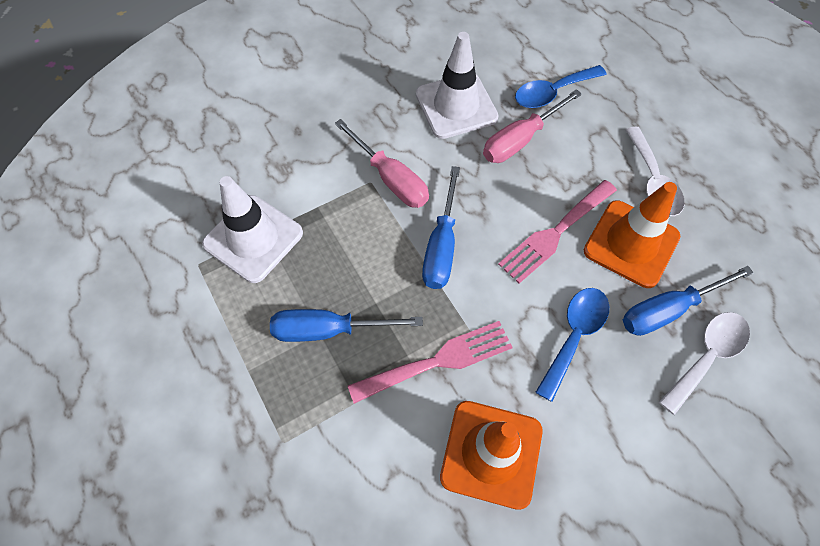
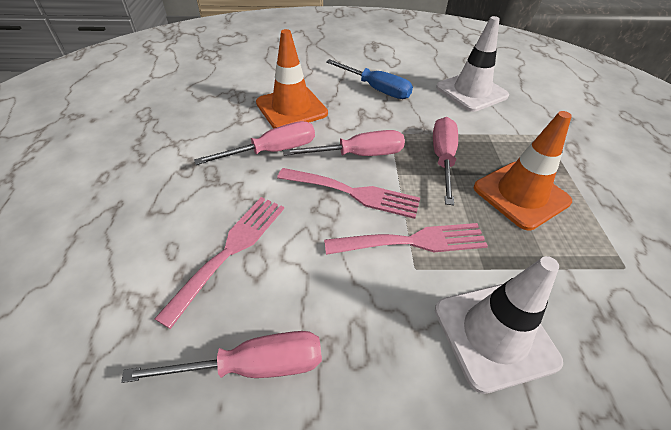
blue screwdriver: 3 -> 1
blue spoon: 2 -> 0
pink fork: 2 -> 3
pink screwdriver: 2 -> 4
white spoon: 2 -> 0

